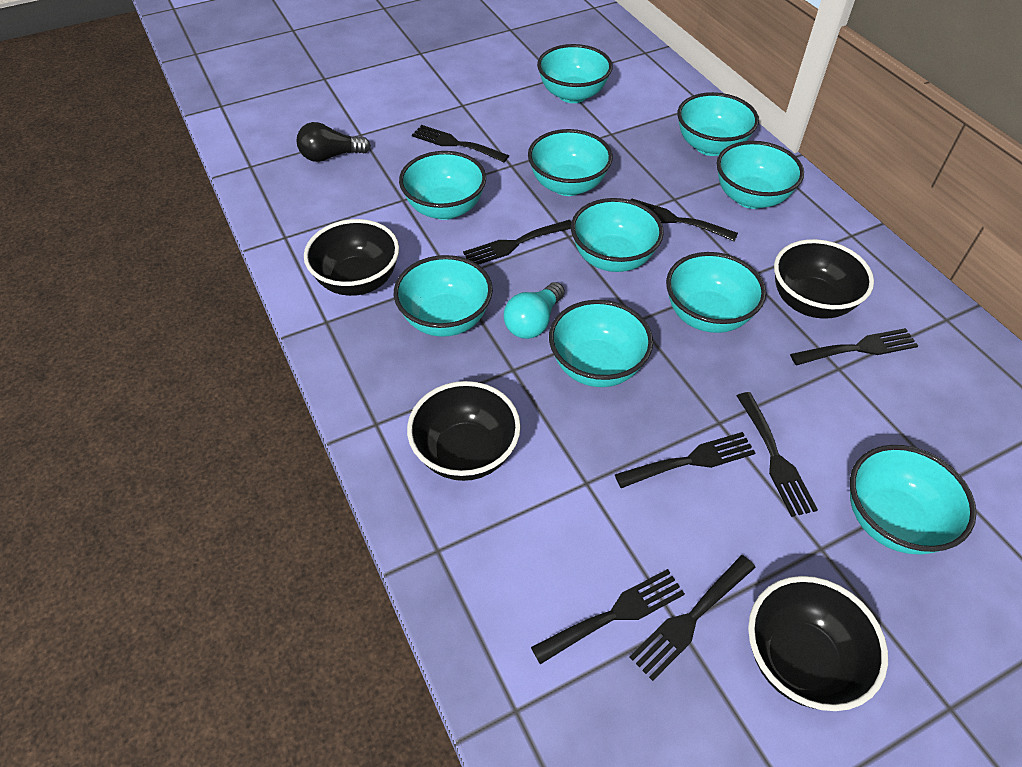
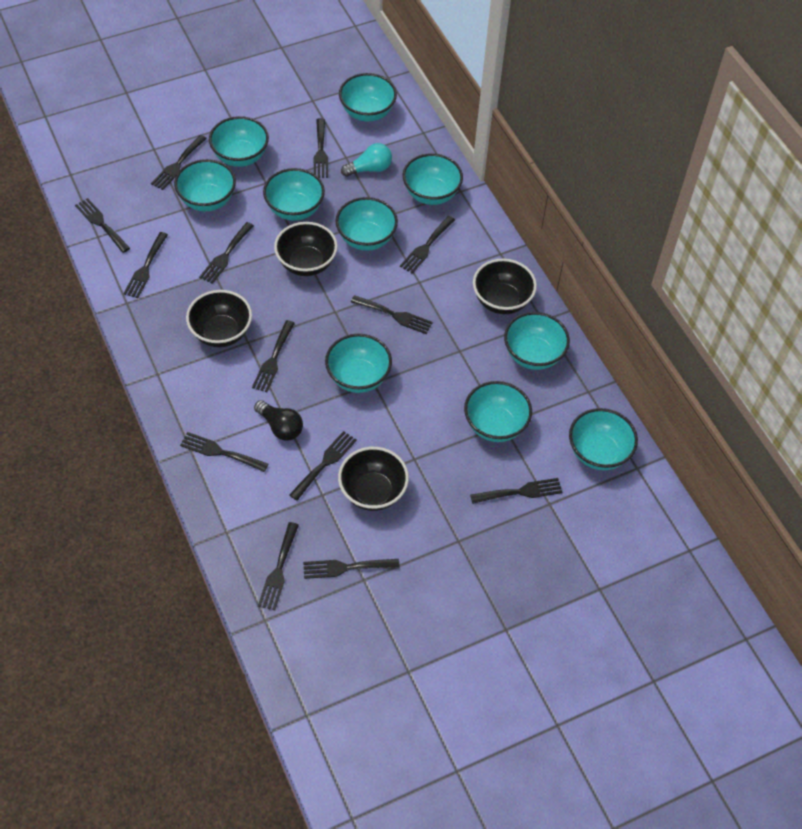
black fork: 8 -> 13

